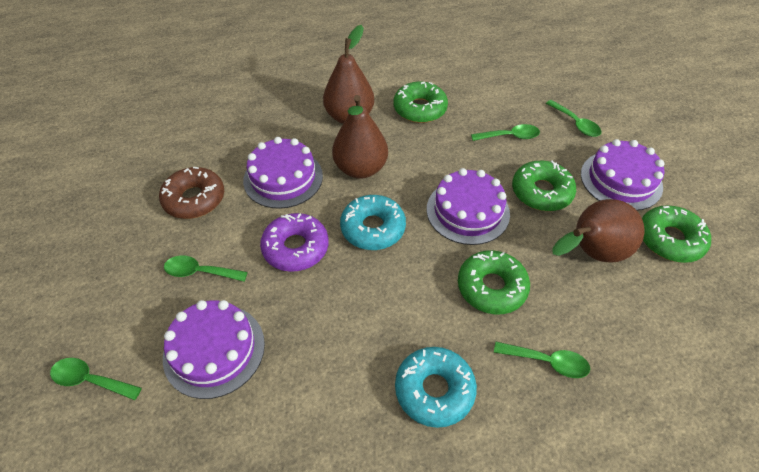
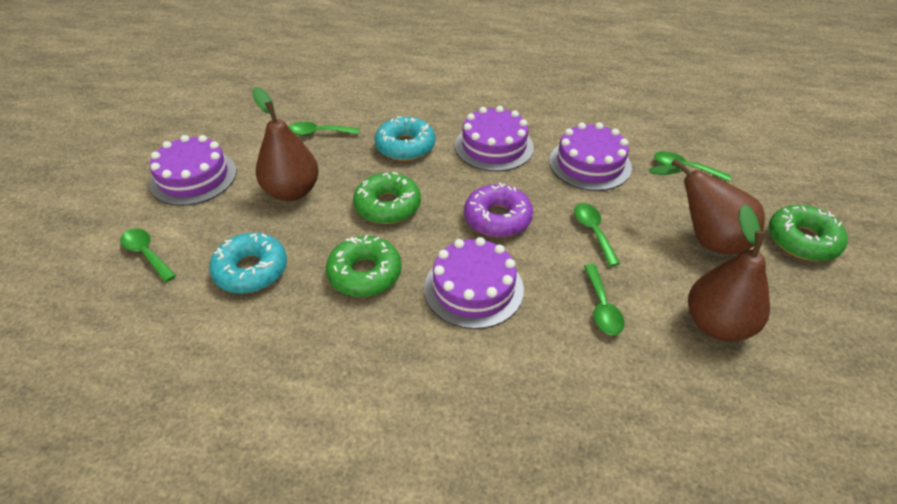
brown donut: 1 -> 0
green donut: 4 -> 3

